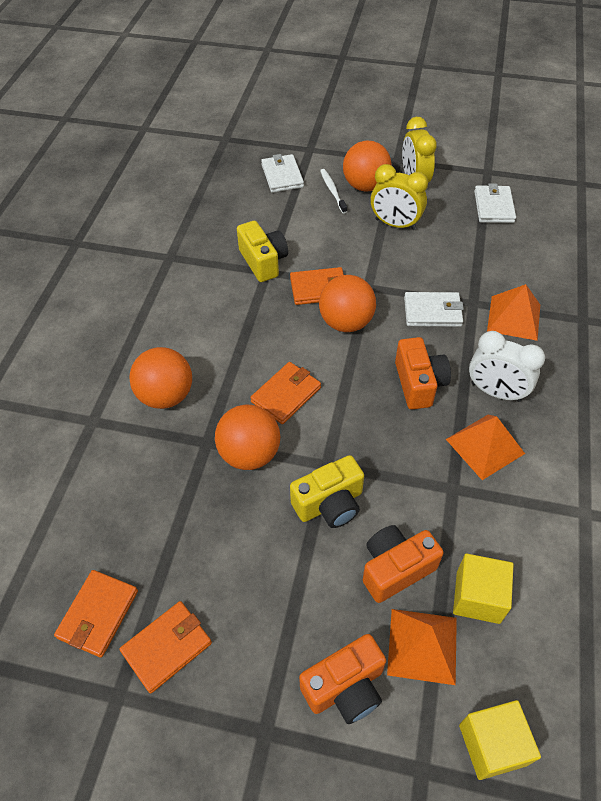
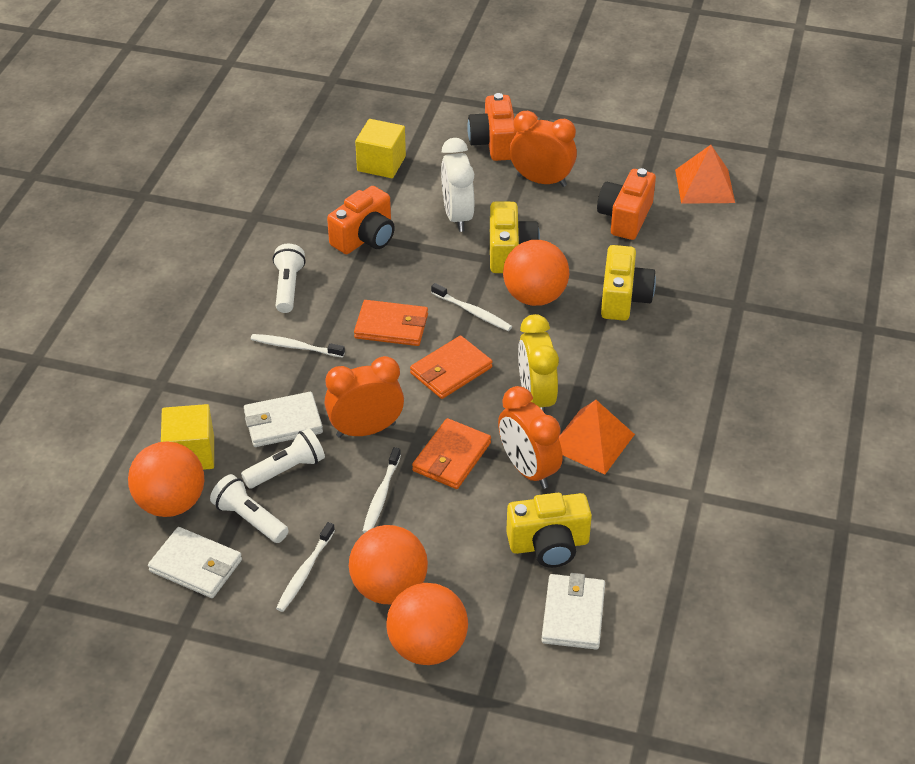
orange clock: 0 -> 3
orange pyramid: 3 -> 2
orange wallet: 4 -> 3
white flashlight: 0 -> 3
white toothbrush: 1 -> 4
yellow camera: 2 -> 3
yellow clock: 2 -> 1

